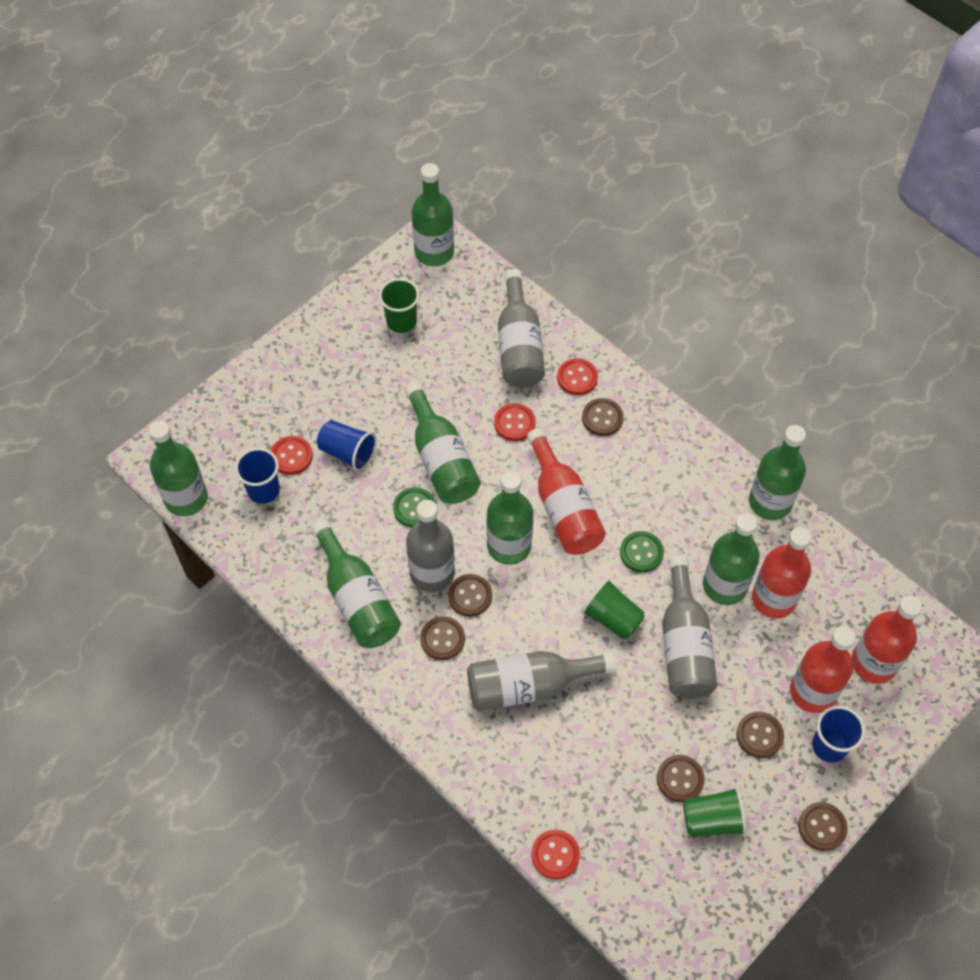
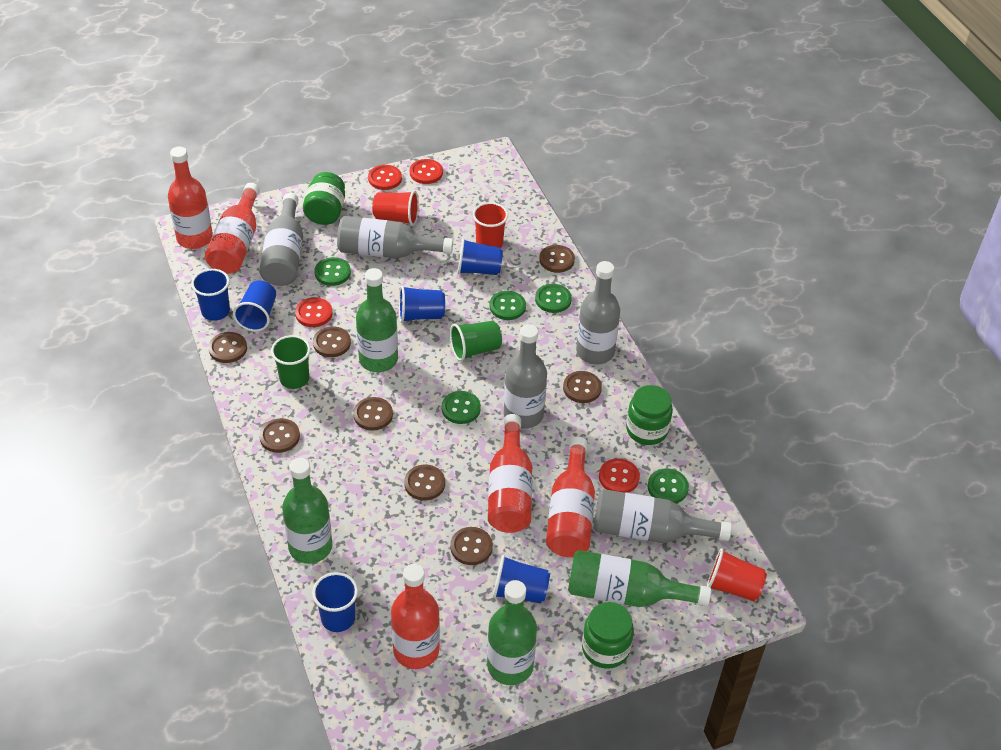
blue cup: 3 -> 6
brown button: 6 -> 8
green bottle: 7 -> 4
green button: 2 -> 5
green cup: 3 -> 2
green jar: 0 -> 3
grey bottle: 4 -> 5
red bottle: 4 -> 5
red cup: 0 -> 3

